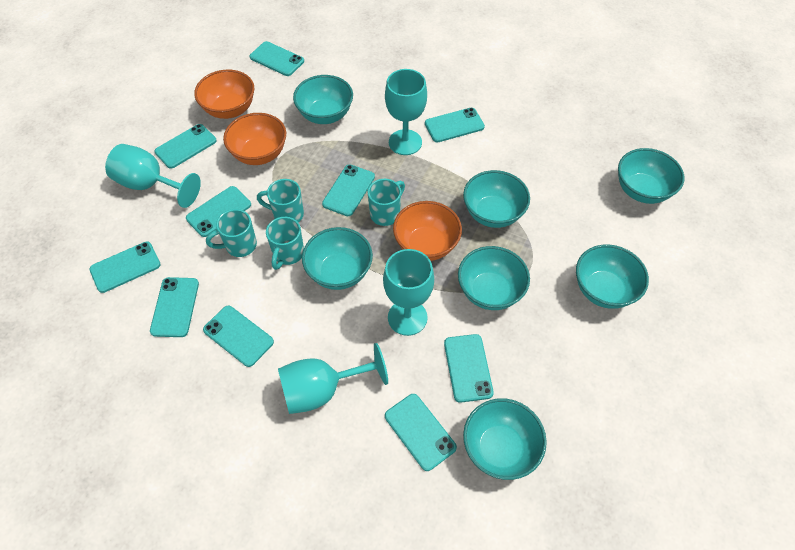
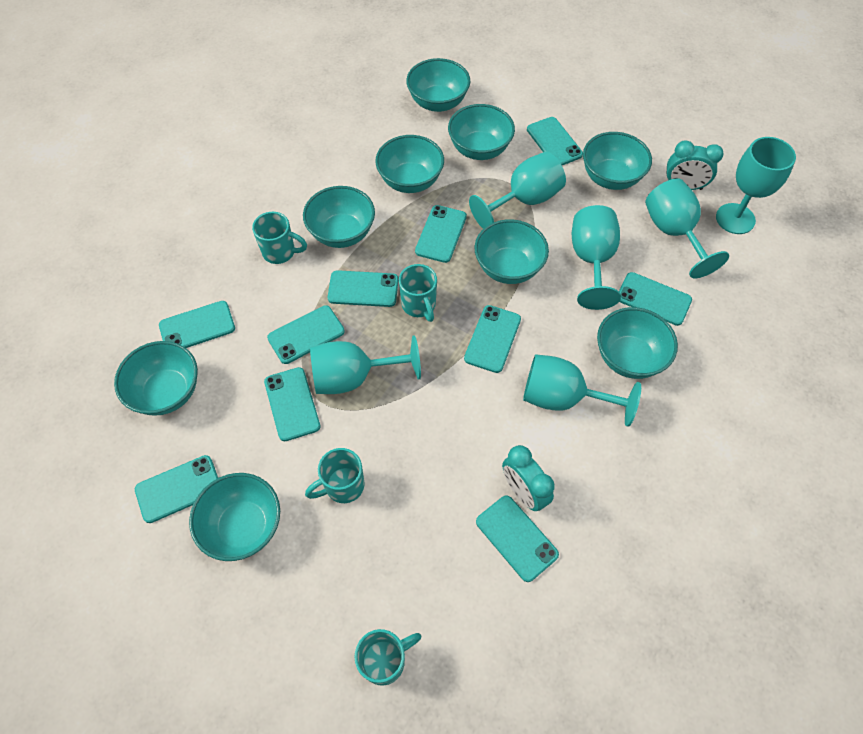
orange bowl: 3 -> 0
turquoise bowl: 7 -> 9
turquoise clock: 0 -> 2
turquoise goblet: 4 -> 6

